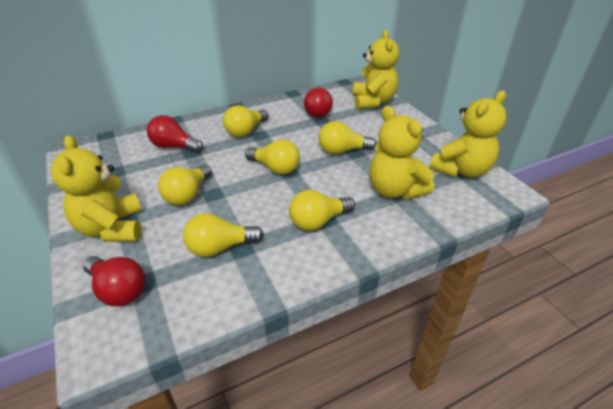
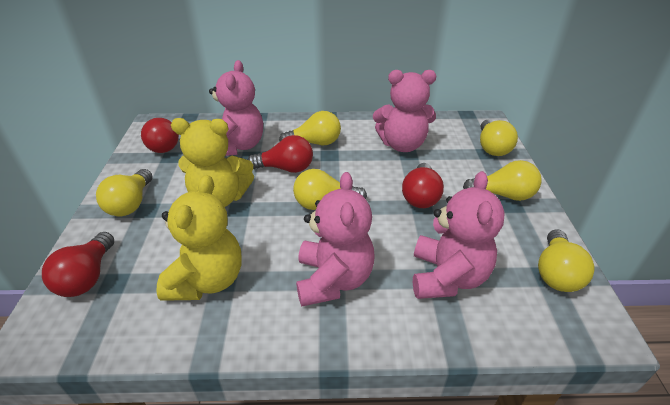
pink teddy bear: 0 -> 4
red light bulb: 3 -> 4
yellow teddy bear: 4 -> 2

